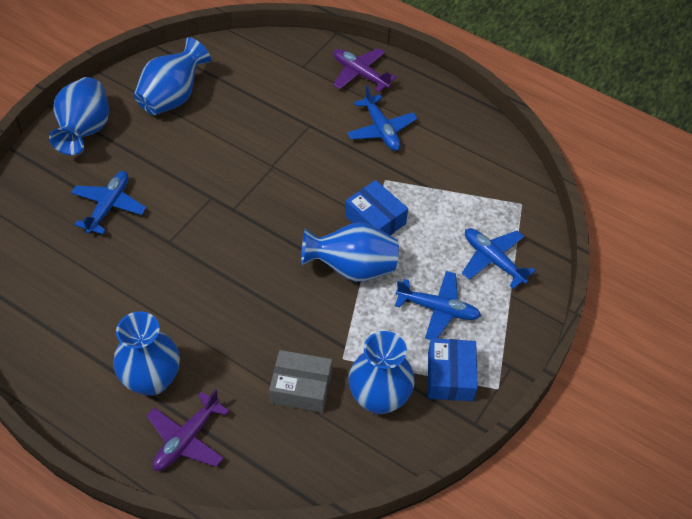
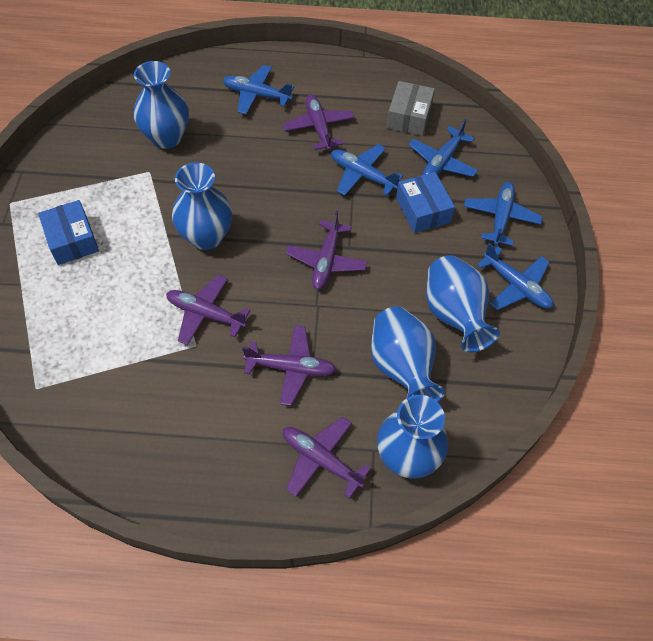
blue plane: 4 -> 5
purple plane: 2 -> 5

